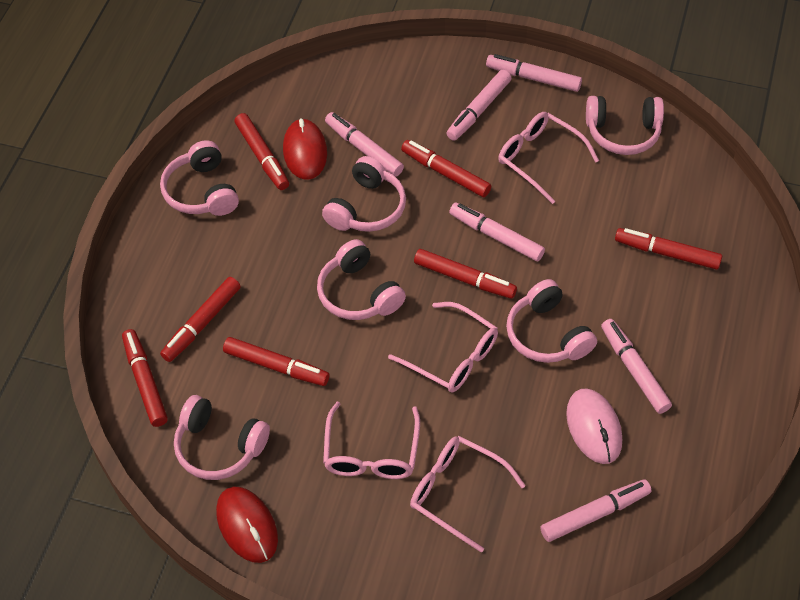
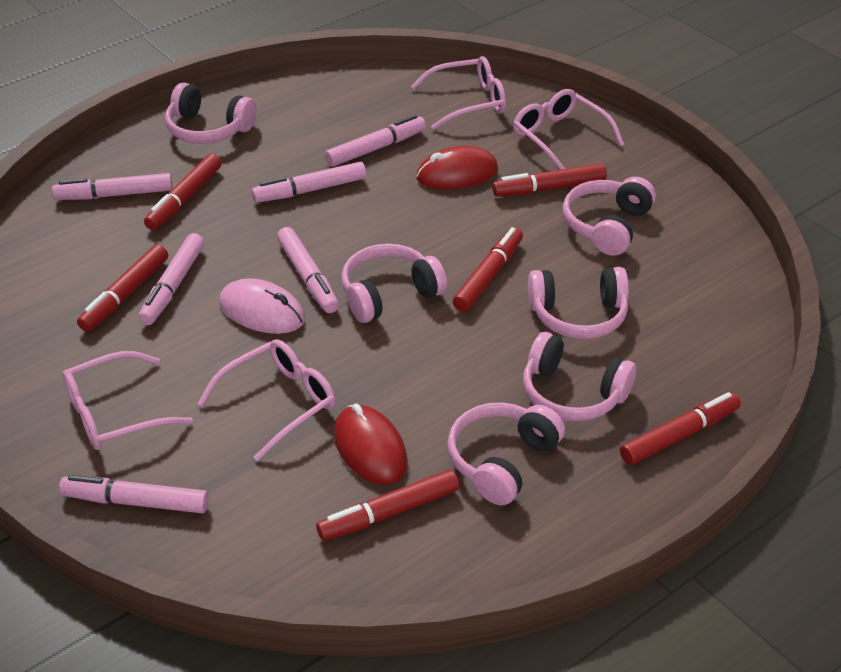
red marker: 7 -> 6

